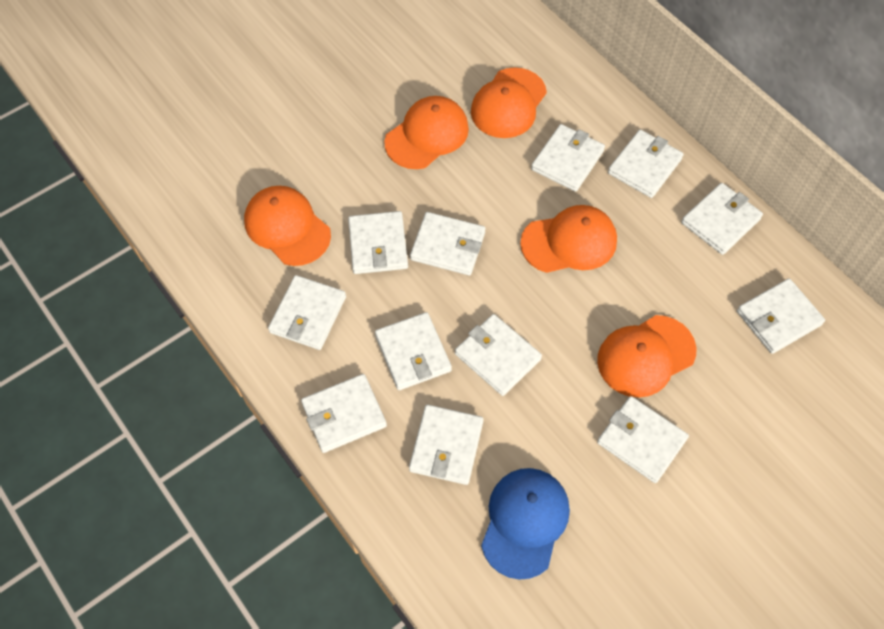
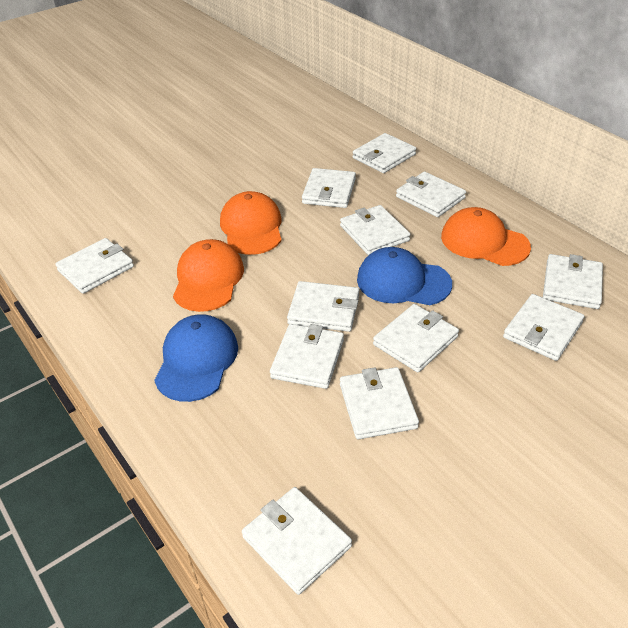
blue cap: 1 -> 2
orange cap: 5 -> 3

